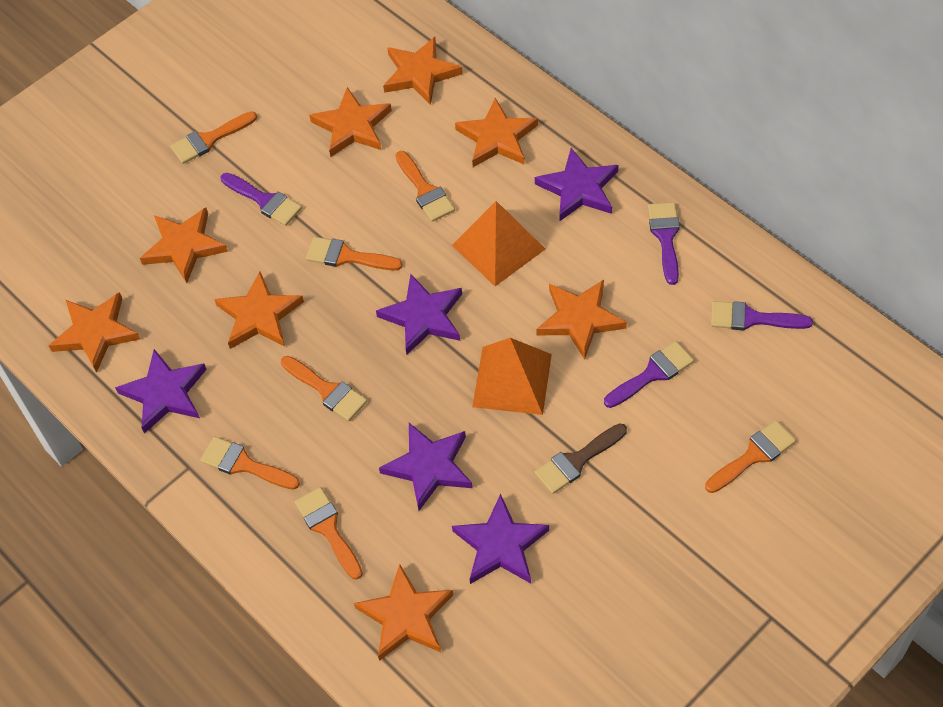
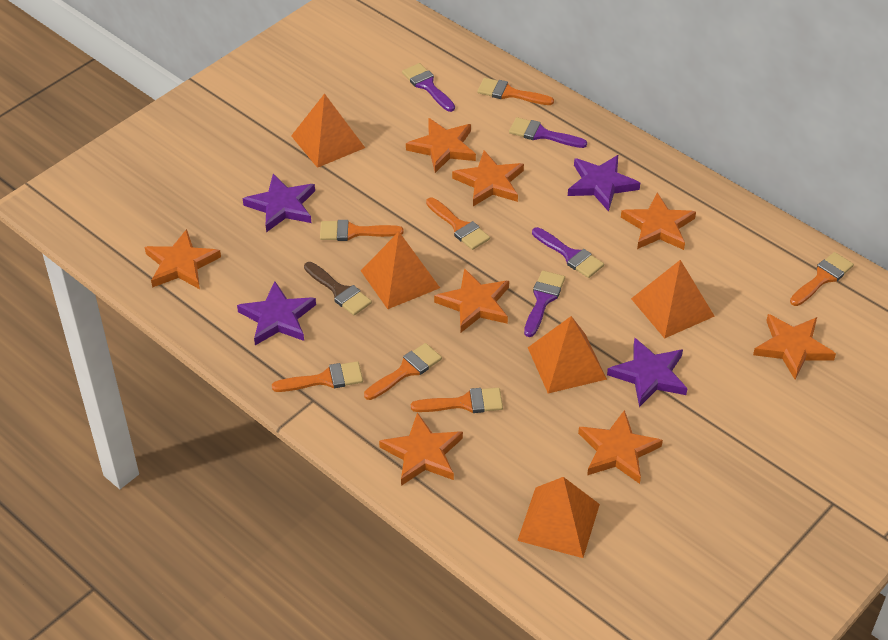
orange pyramid: 2 -> 5
purple star: 5 -> 4

